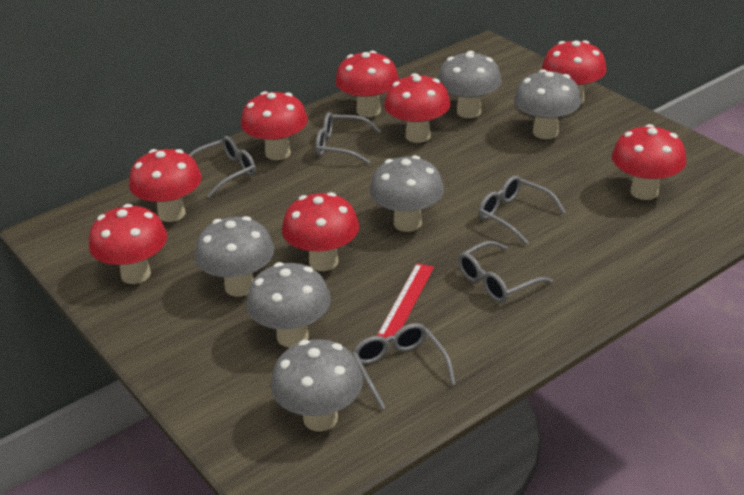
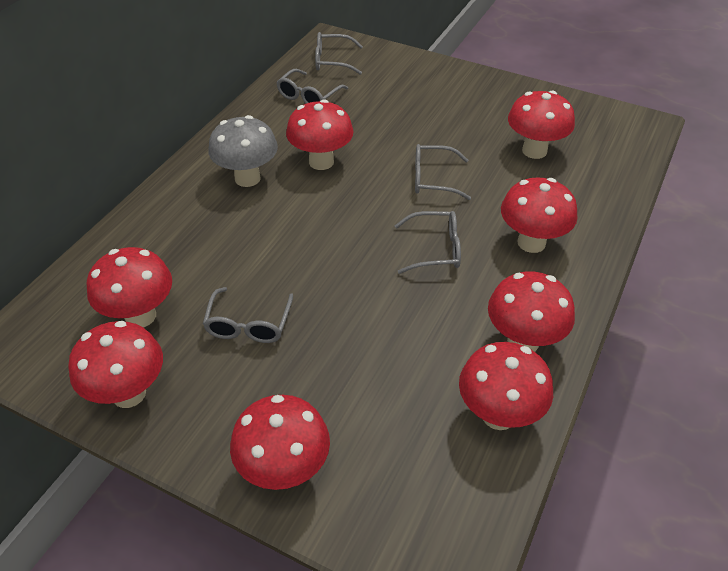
grey mushroom: 6 -> 1
red ruler: 1 -> 0

